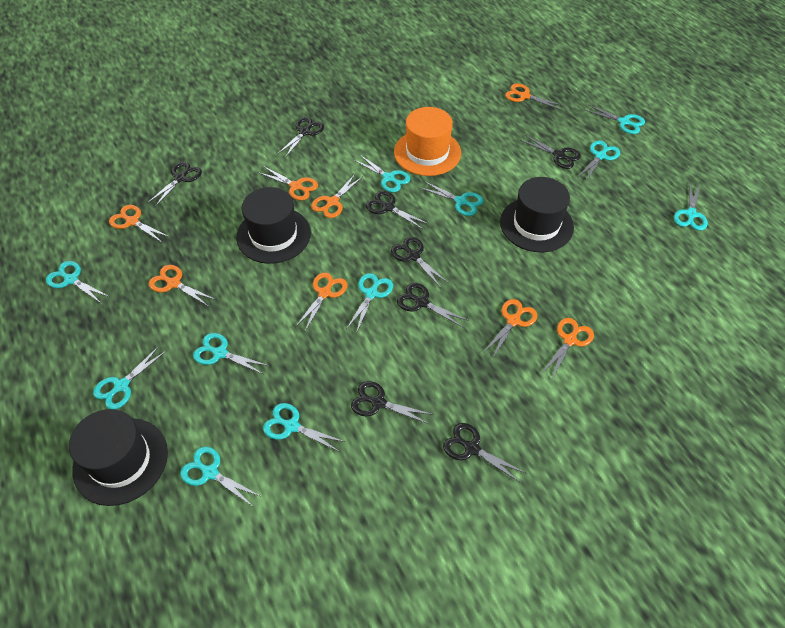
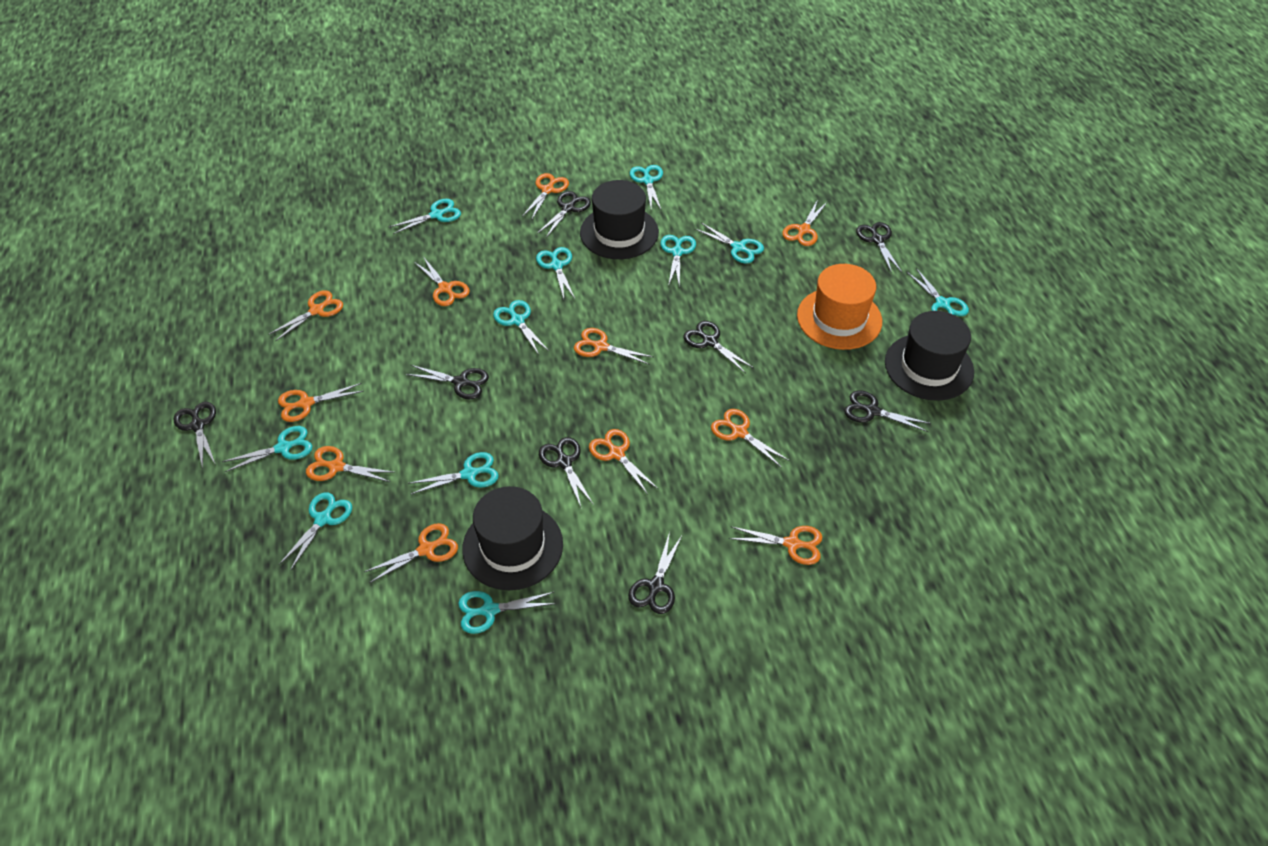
orange scissors: 8 -> 11

